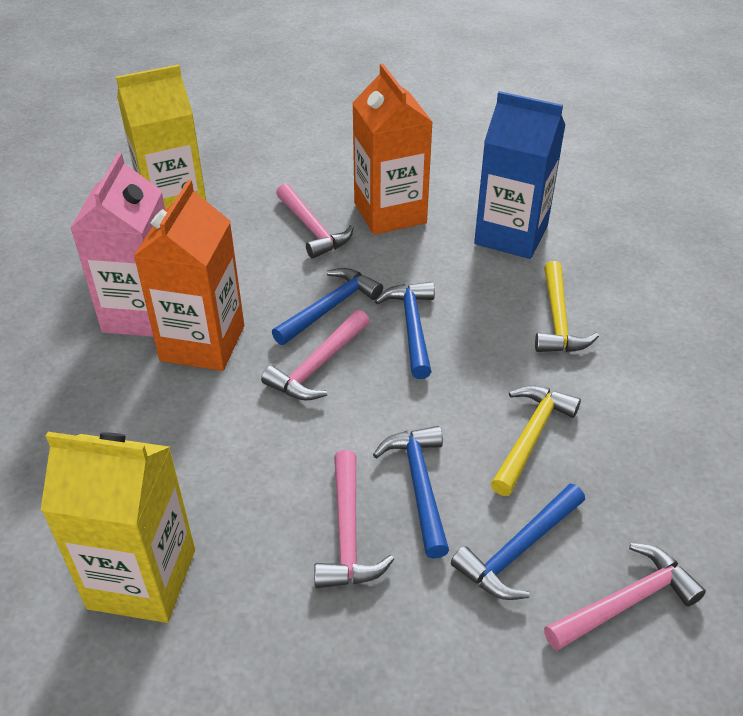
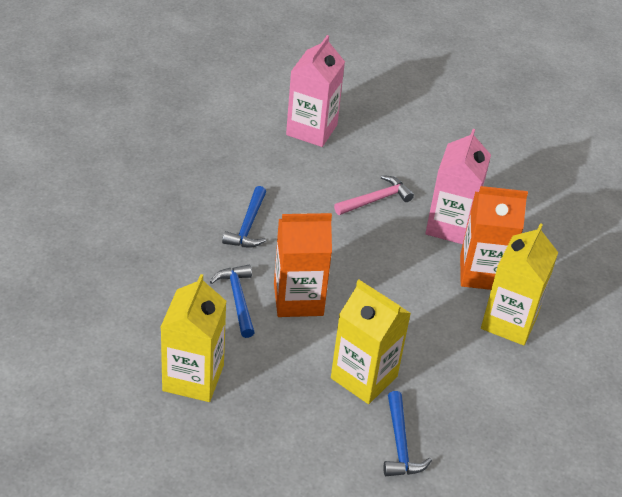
blue carton: 1 -> 0
blue hammer: 4 -> 3
pink carton: 1 -> 2
pink hammer: 4 -> 1
yellow carton: 2 -> 3
yellow hammer: 2 -> 0

